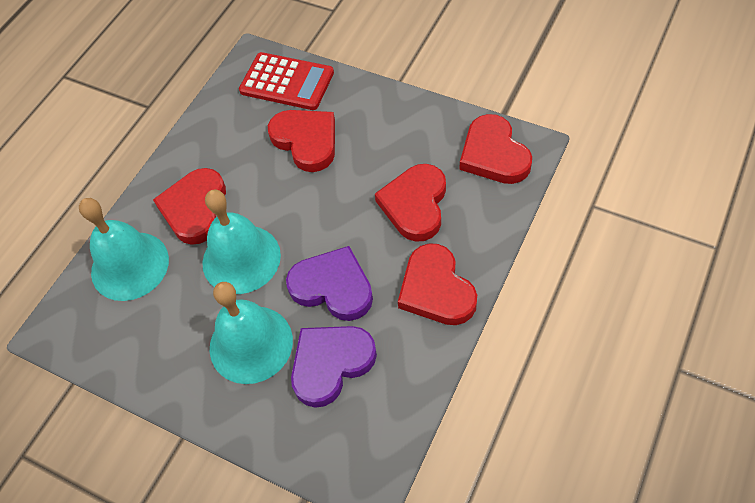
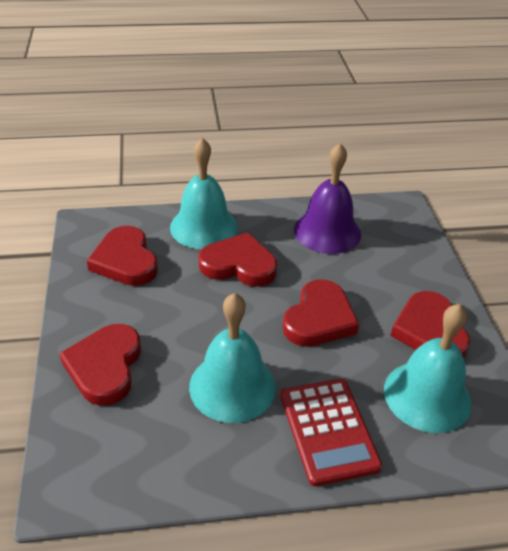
purple bell: 0 -> 1
purple heart: 2 -> 0

